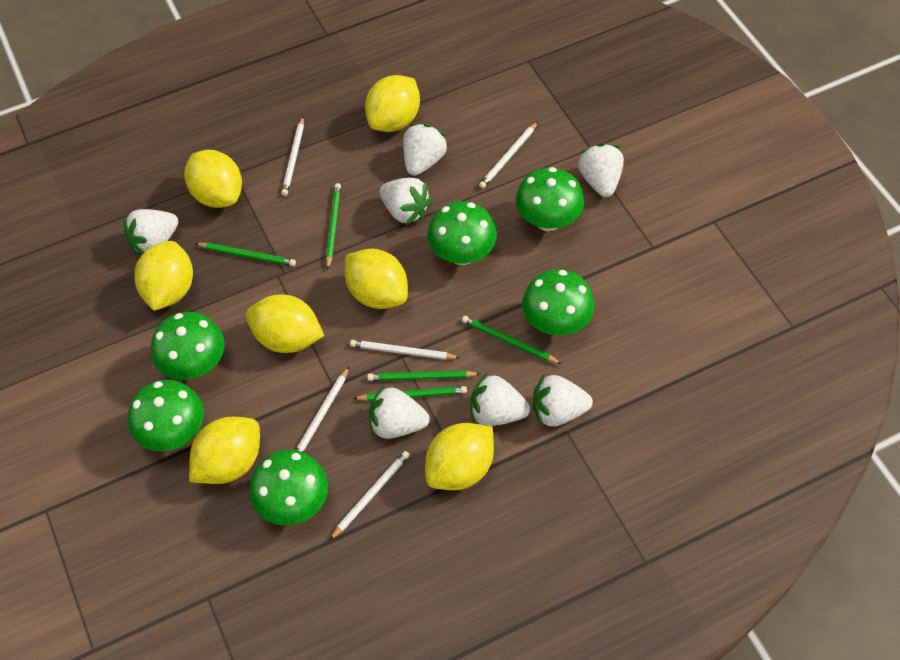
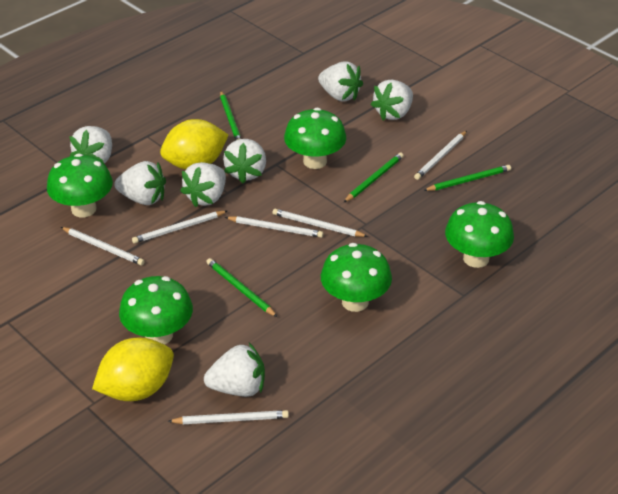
green mushroom: 6 -> 5
green pencil: 5 -> 4
white pencil: 5 -> 6
yellow lemon: 7 -> 2

